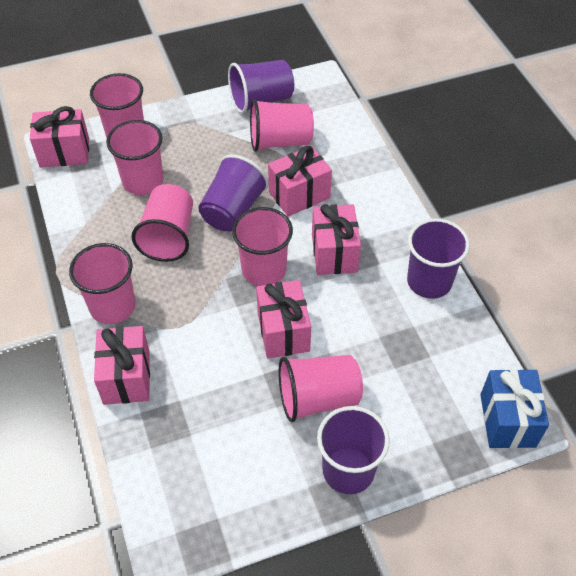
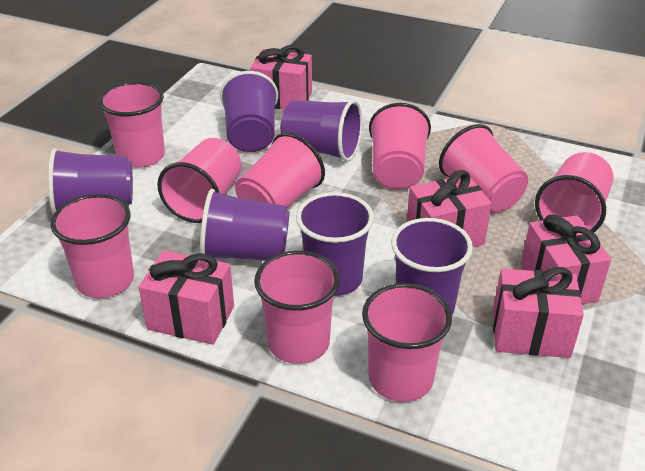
blue gift: 1 -> 0
pink cup: 7 -> 9
purple cup: 4 -> 6

